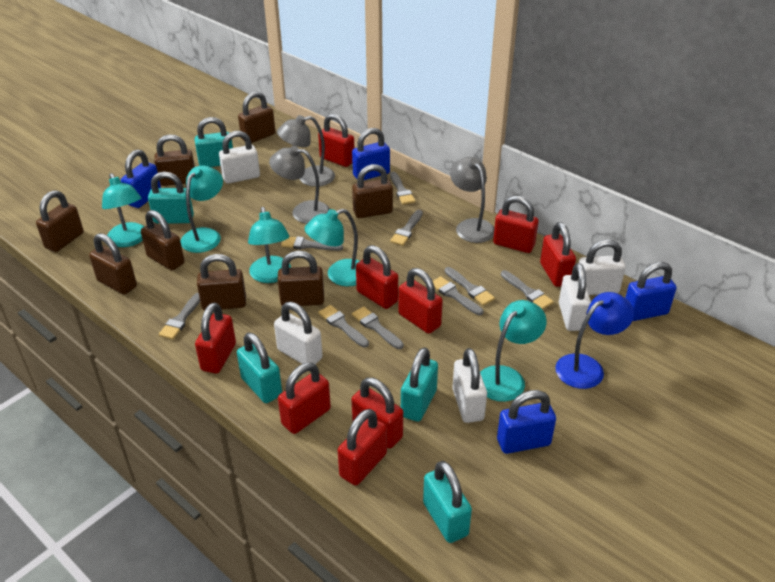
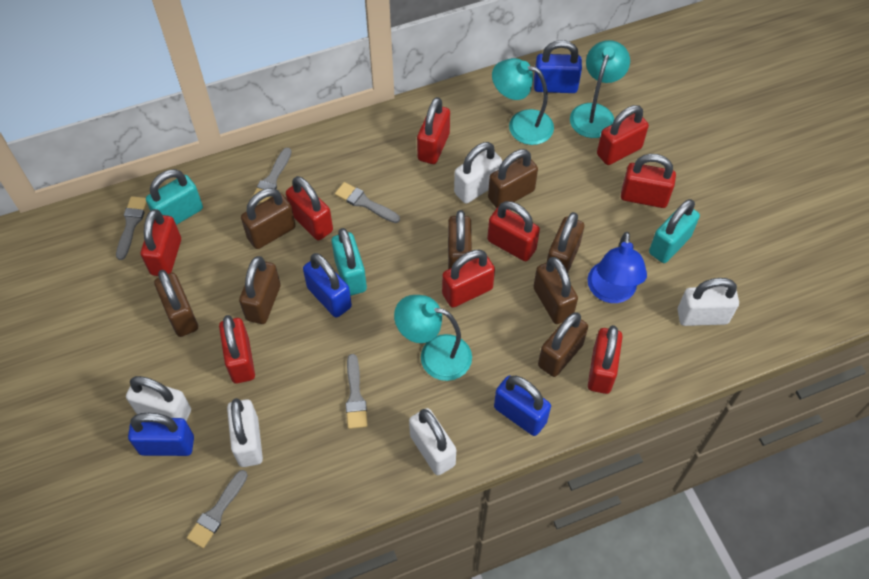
grey brush: 9 -> 5
grey lamp: 3 -> 0
turquoise lamp: 5 -> 3
turquoise padlock: 5 -> 3

